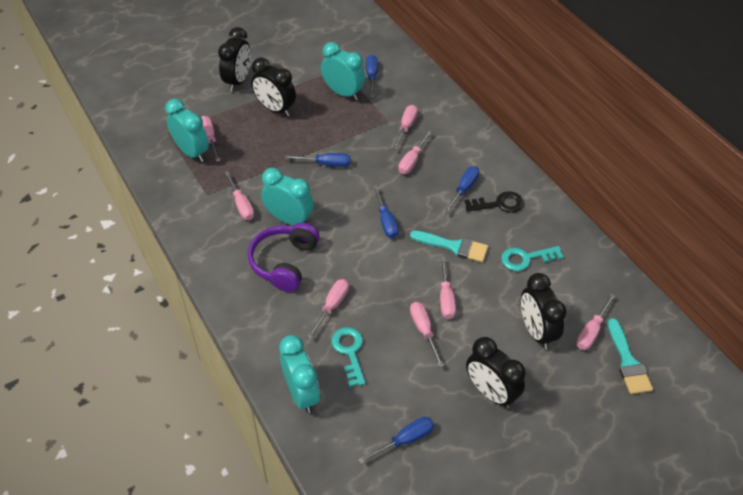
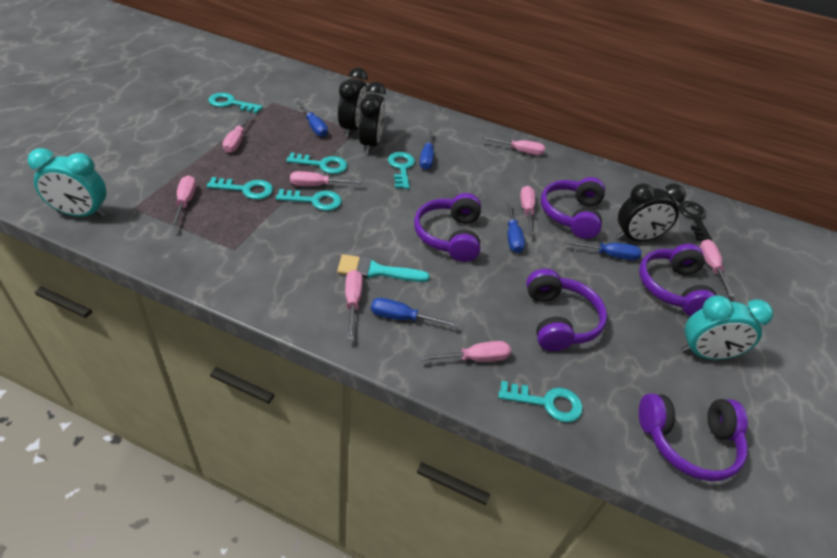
black clock: 4 -> 3
purple headphones: 1 -> 5
turquoise brush: 2 -> 1
turquoise clock: 4 -> 2
turquoise key: 2 -> 6

